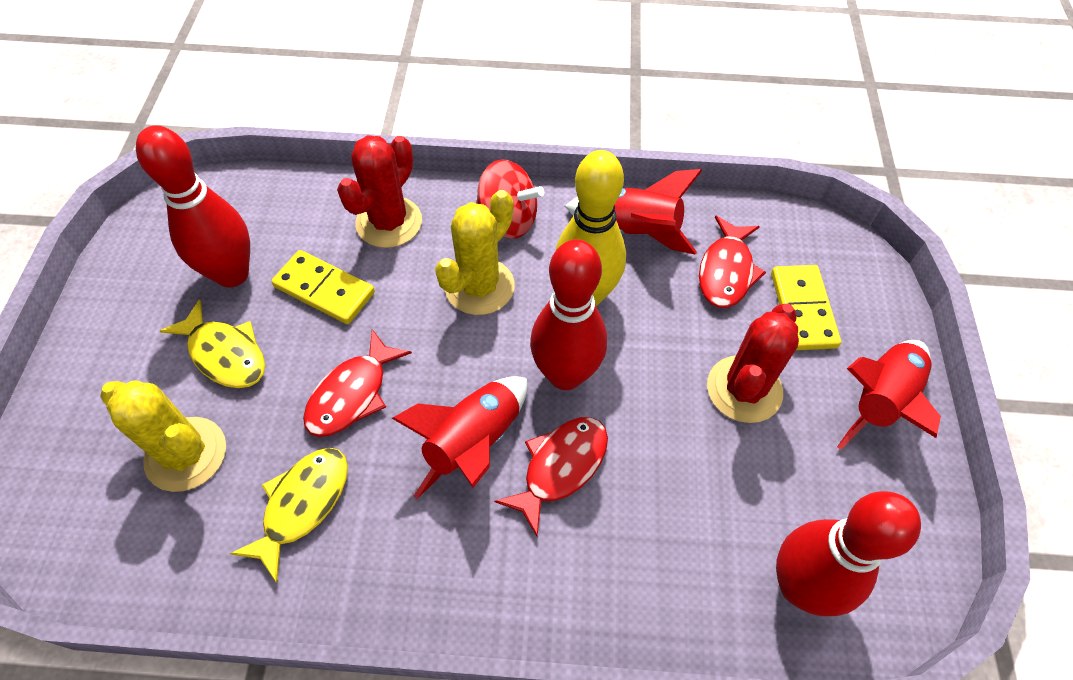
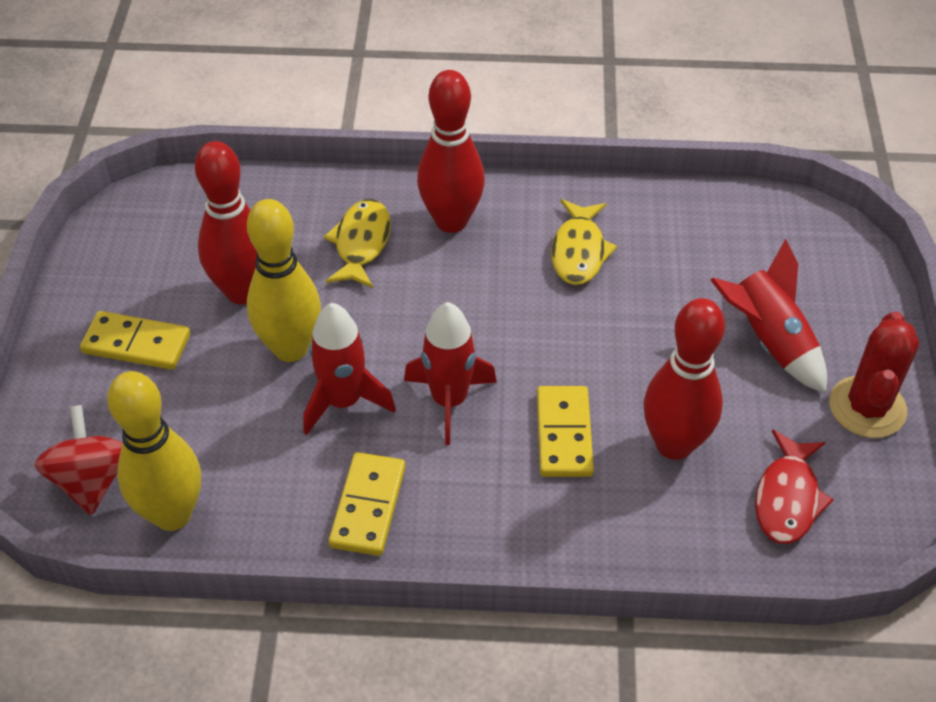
red cactus: 2 -> 1
red fish: 3 -> 1
yellow bowling pin: 1 -> 2
yellow cactus: 2 -> 0
yellow domino: 2 -> 3

